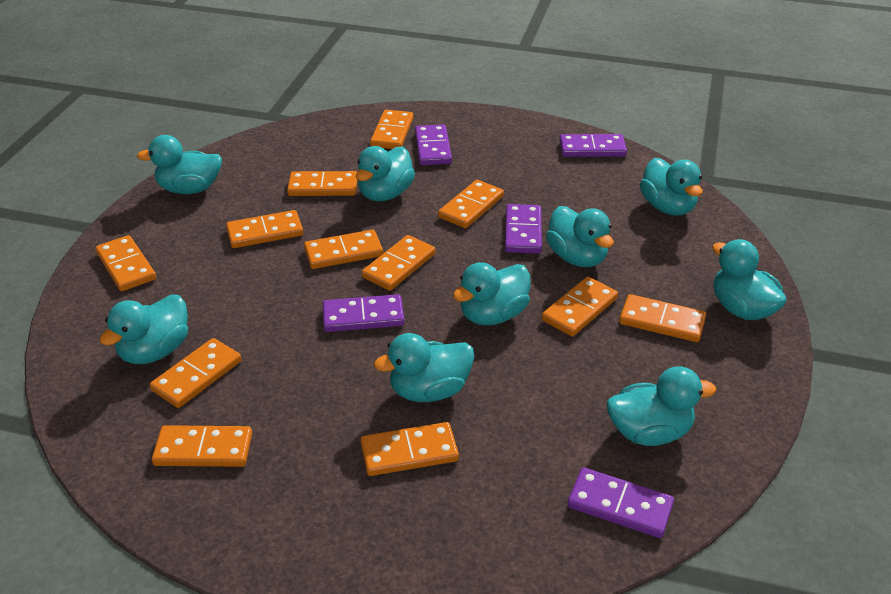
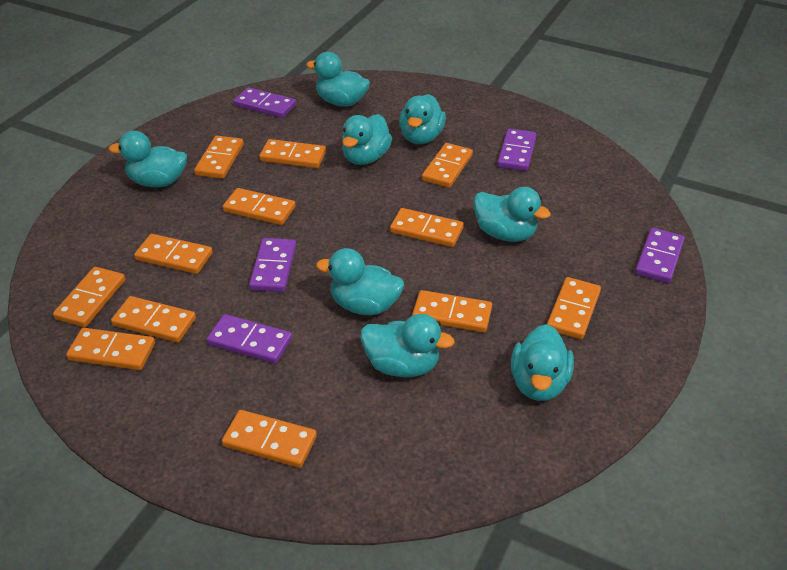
turquoise duck: 9 -> 8

